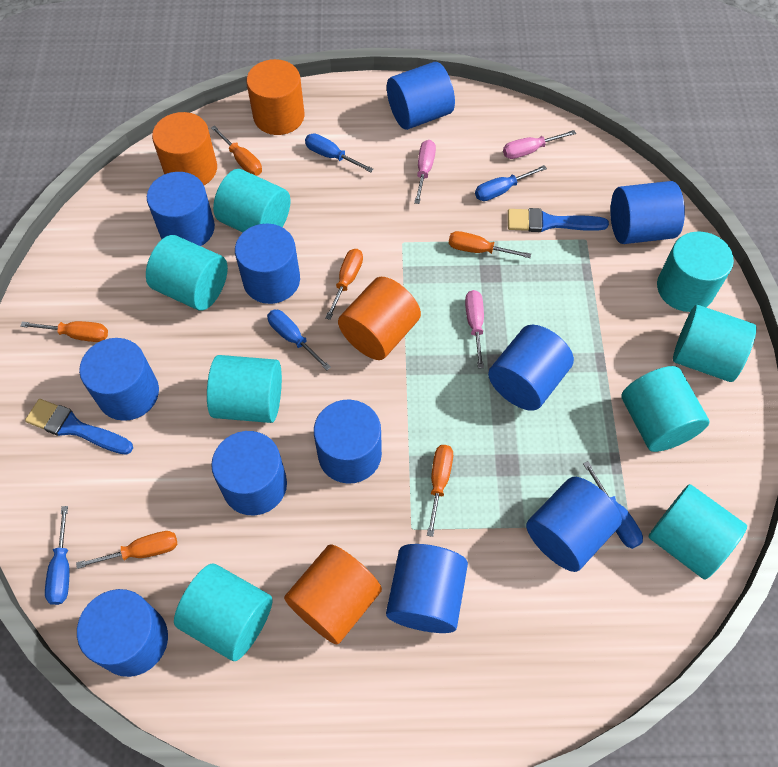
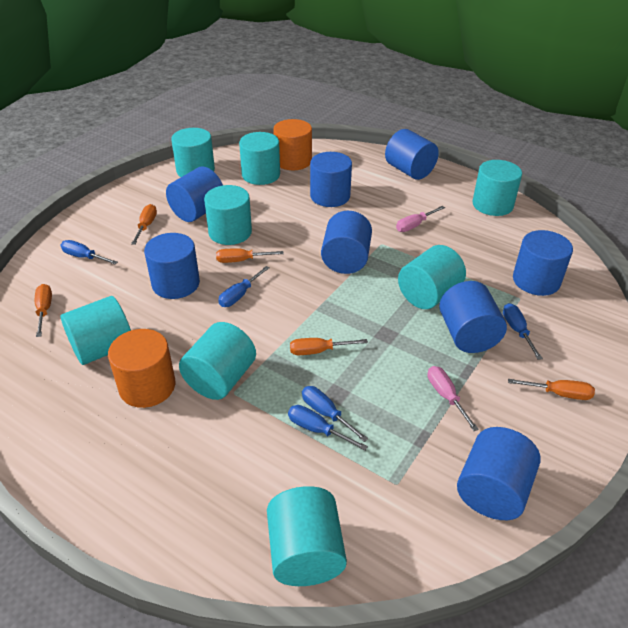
blue brush: 2 -> 0
blue cylinder: 11 -> 8
orange cylinder: 4 -> 2
orange screwdriver: 6 -> 5
pink screwdriver: 3 -> 2

